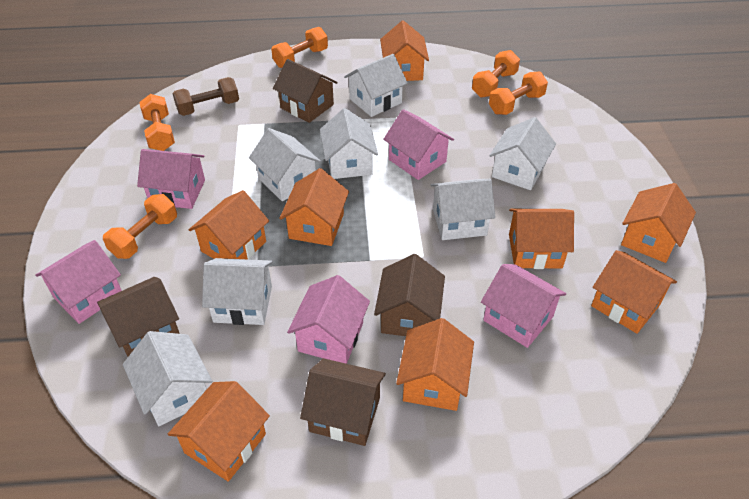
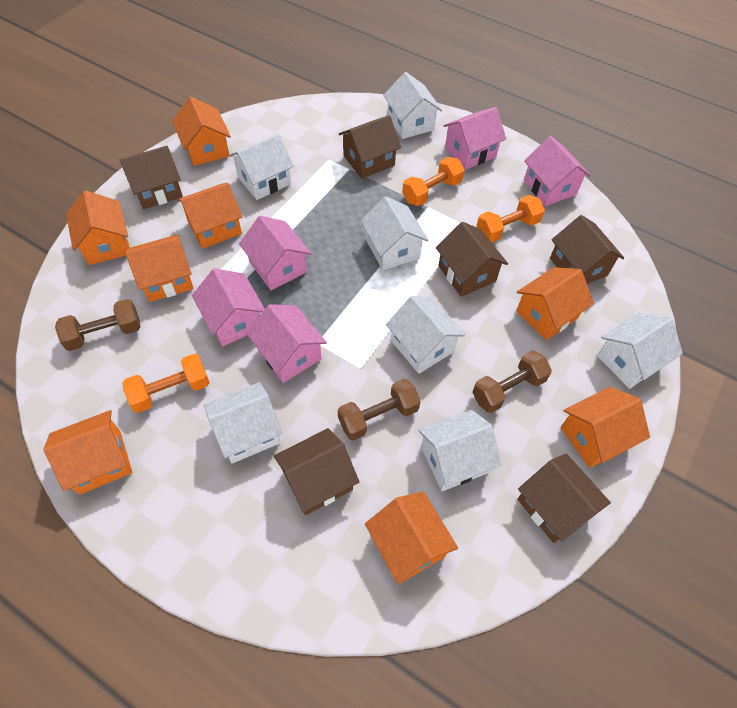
brown dumbbell: 1 -> 3
brown house: 4 -> 6
orange dumbbell: 5 -> 3

